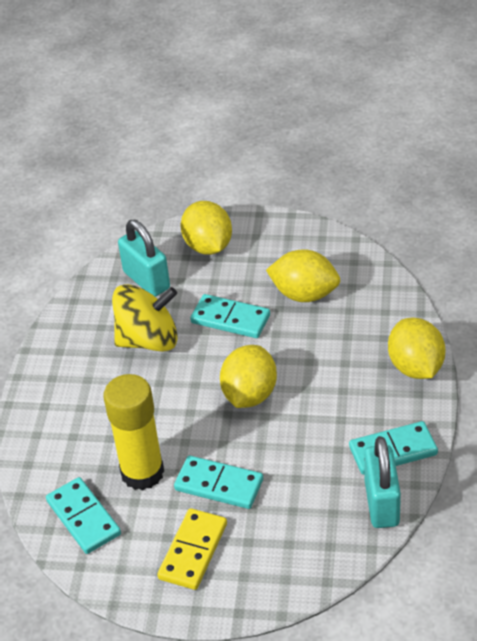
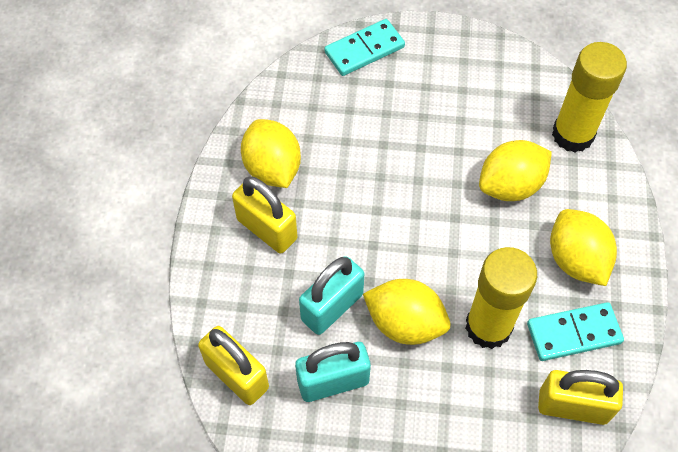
turquoise domino: 4 -> 2
yellow domino: 1 -> 0
yellow glue stick: 1 -> 2
yellow padlock: 0 -> 3
yellow spinning top: 1 -> 0

